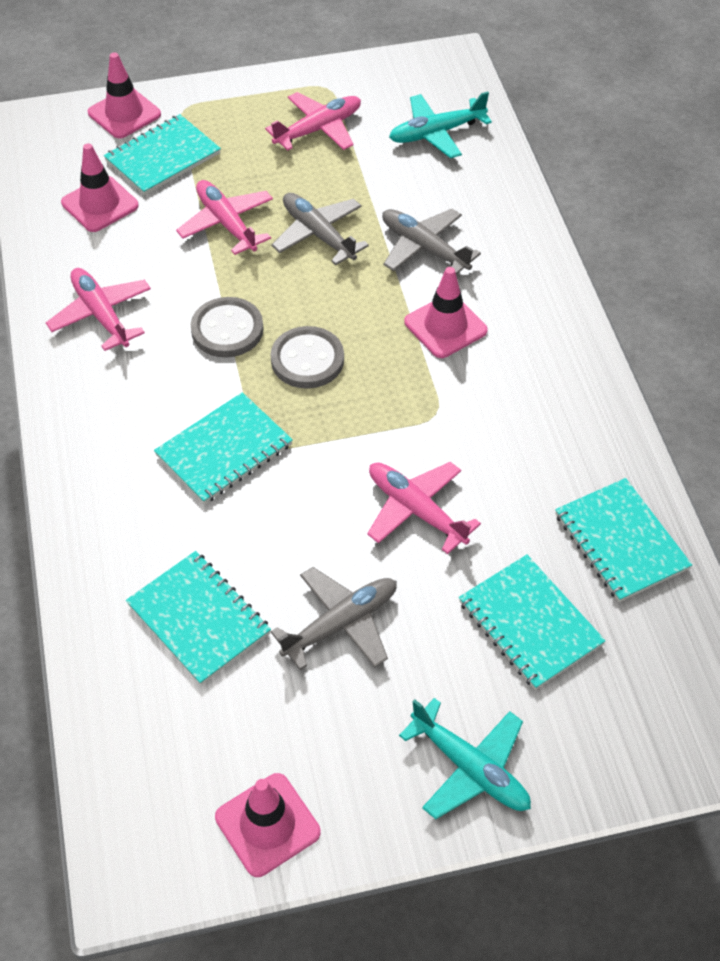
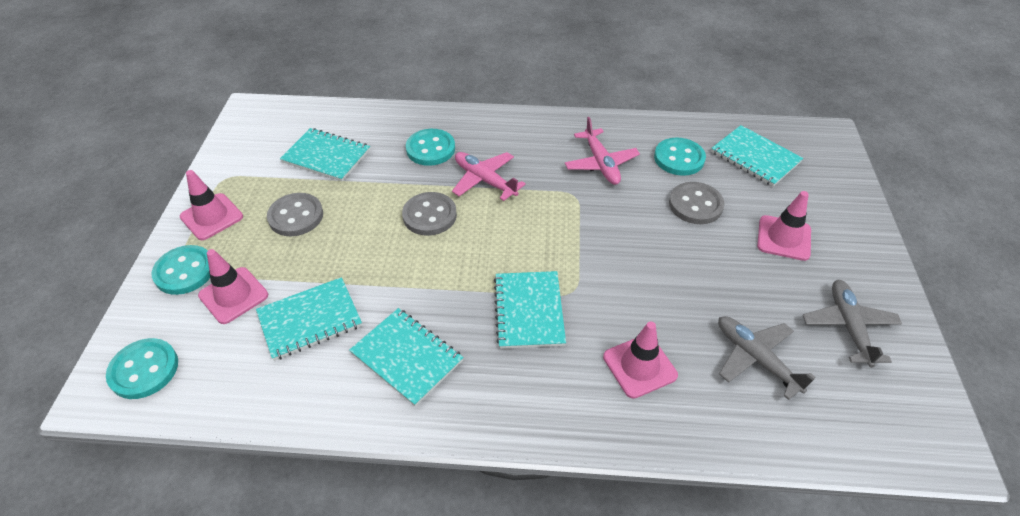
grey button: 2 -> 3
grey plane: 3 -> 2
pink plane: 4 -> 2
turquoise button: 0 -> 4
turquoise plane: 2 -> 0

